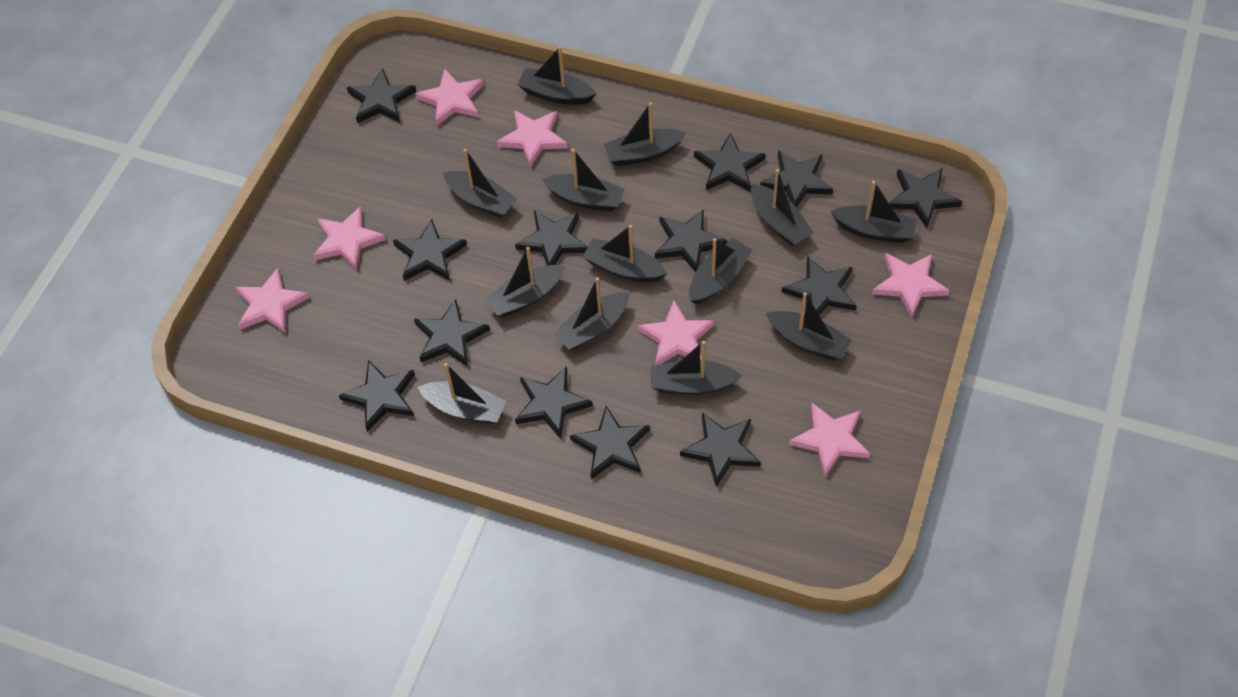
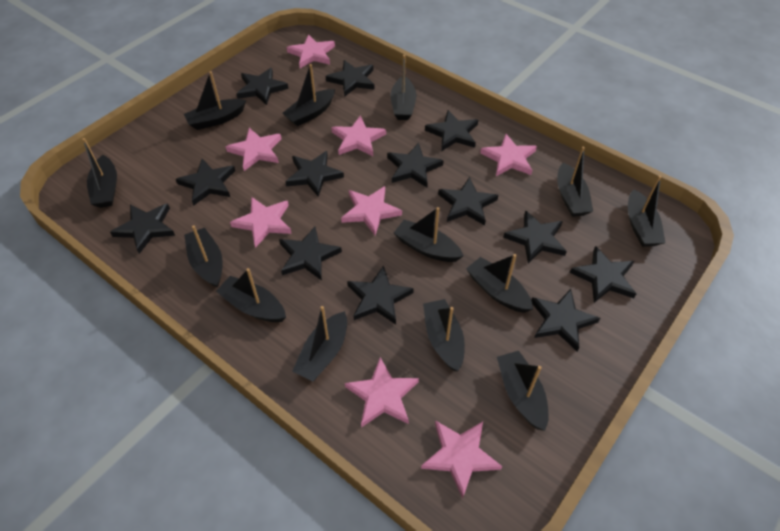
pink star: 7 -> 8

